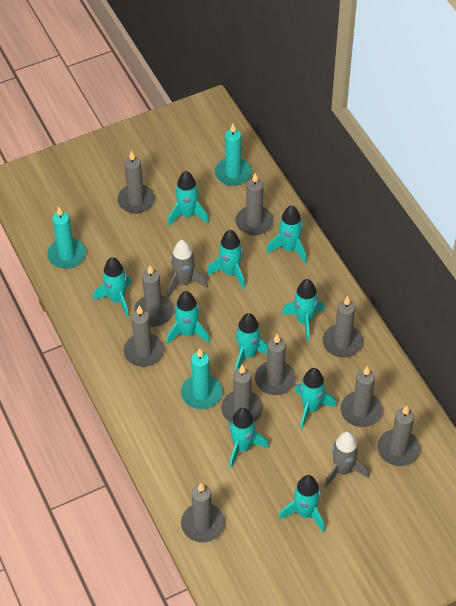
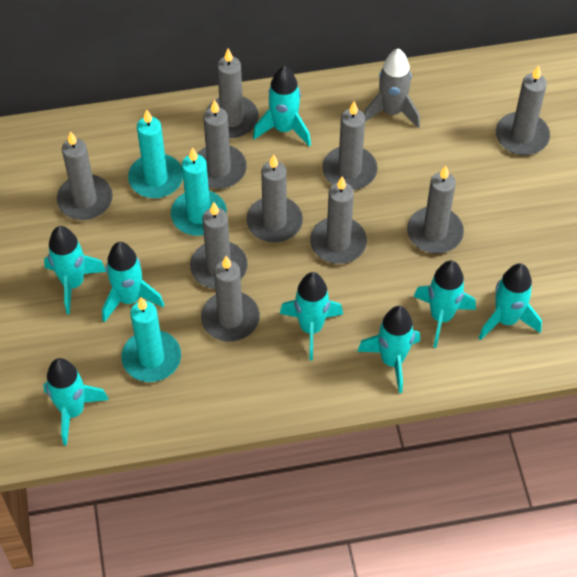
grey rocket: 2 -> 1
turquoise rocket: 10 -> 8

